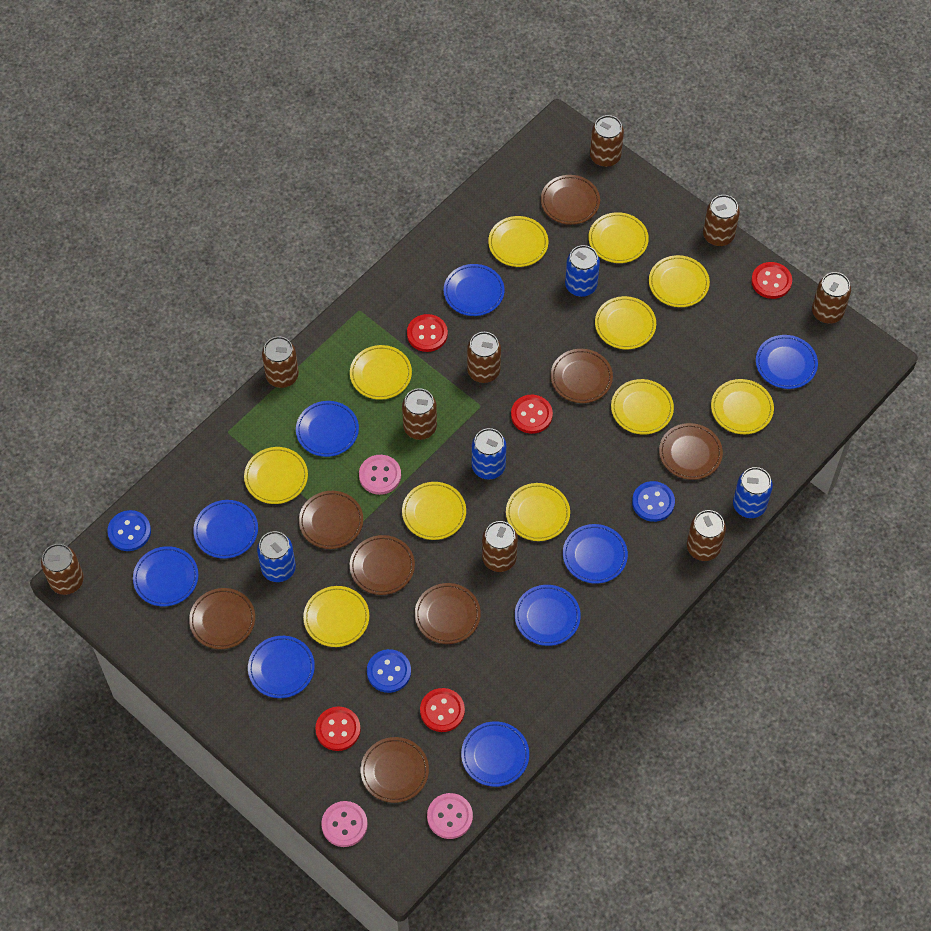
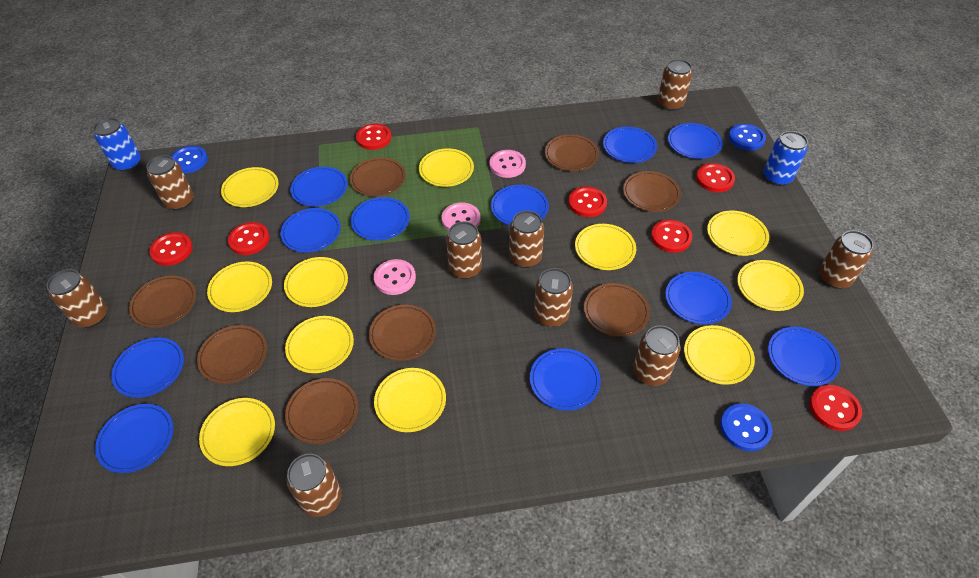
blue can: 4 -> 2
blue plate: 9 -> 11
red button: 5 -> 7

